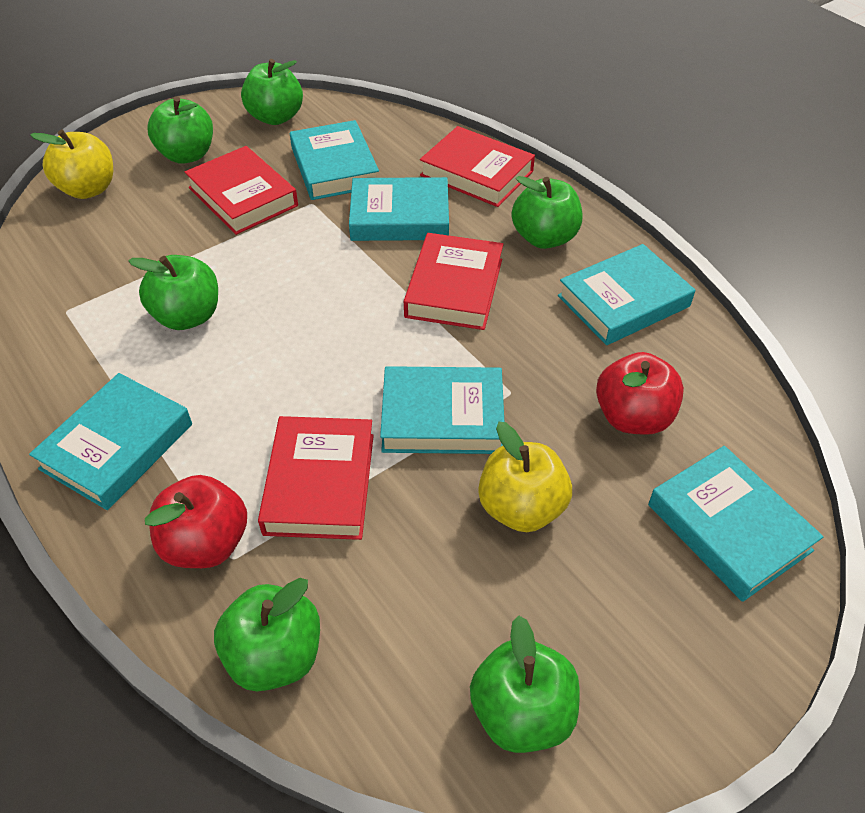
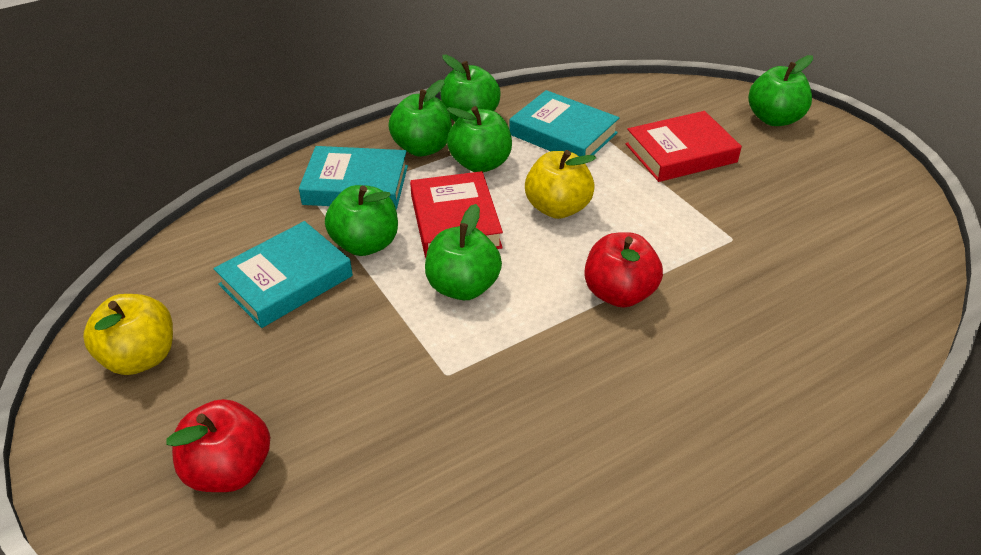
red book: 4 -> 2
turquoise book: 6 -> 3

